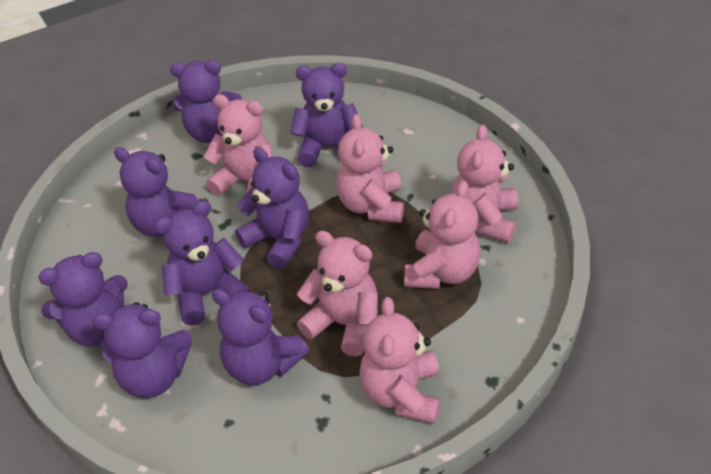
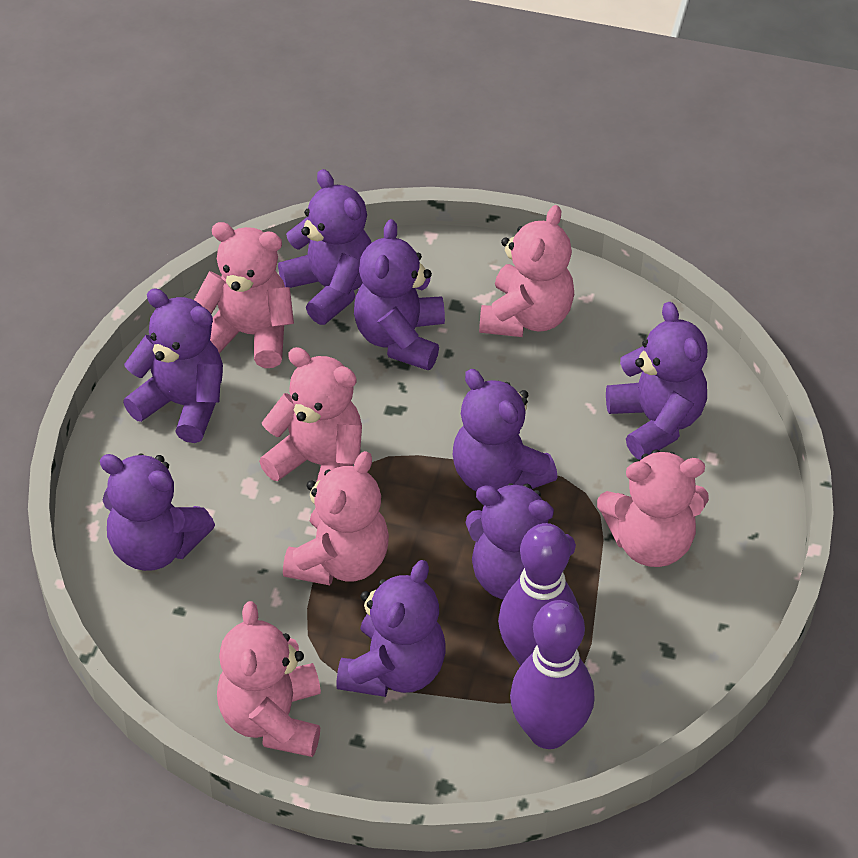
purple bowling pin: 0 -> 2

